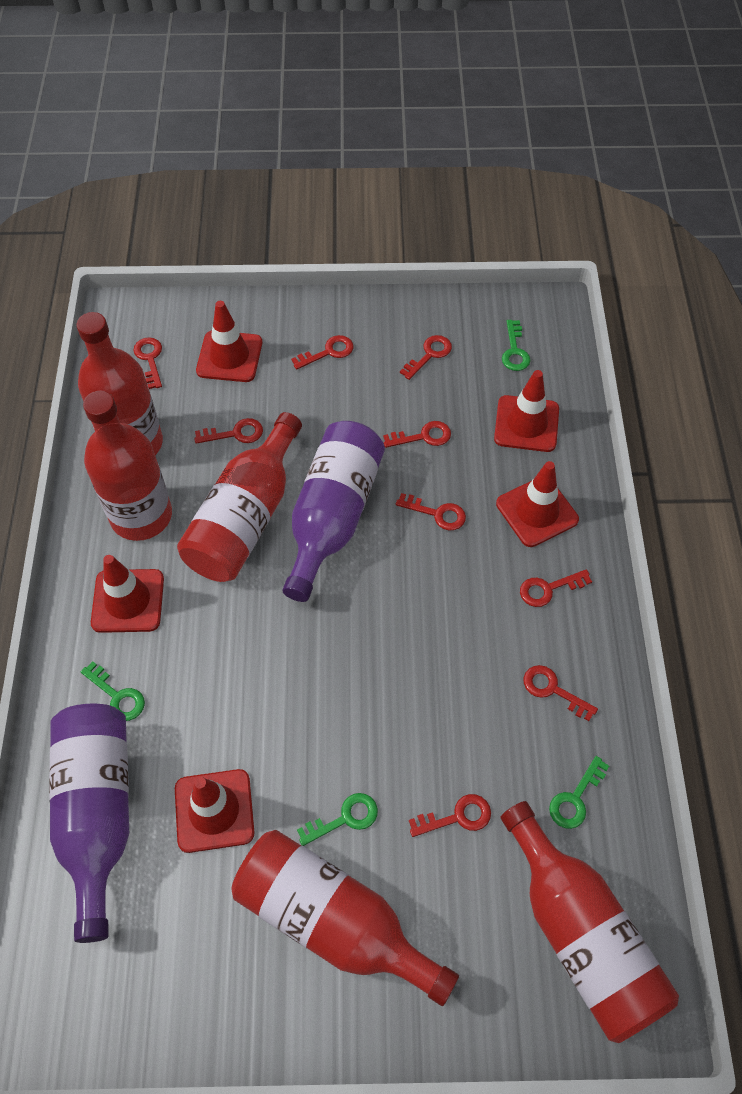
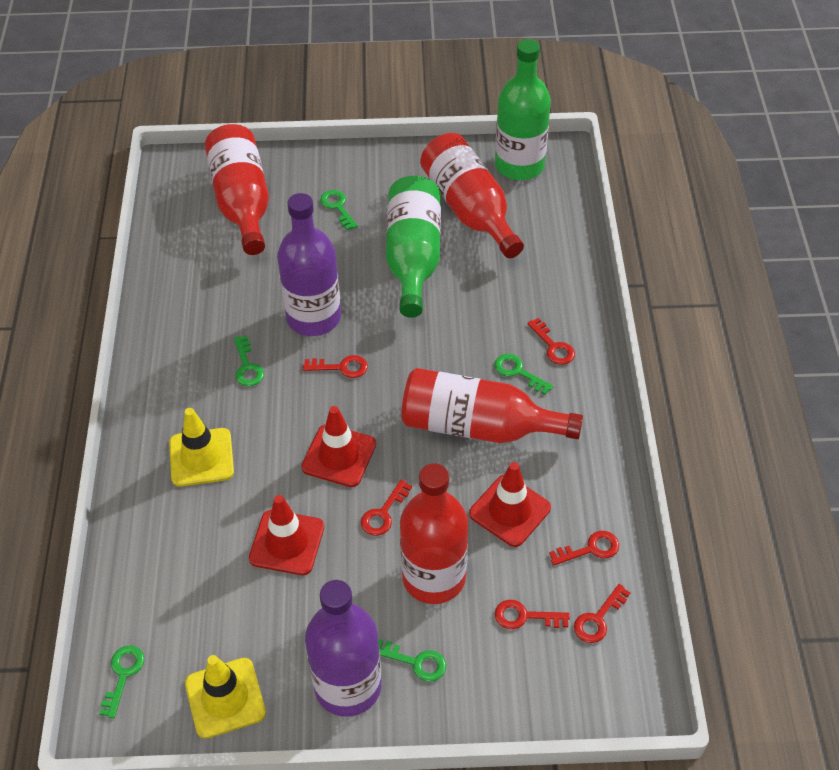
green bottle: 0 -> 2
green key: 4 -> 5
red bottle: 5 -> 4
red key: 9 -> 6
red traffic cone: 5 -> 3
yellow traffic cone: 0 -> 2

